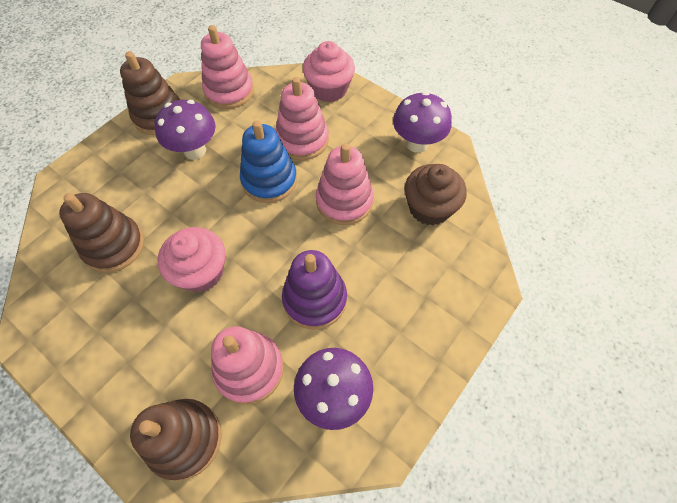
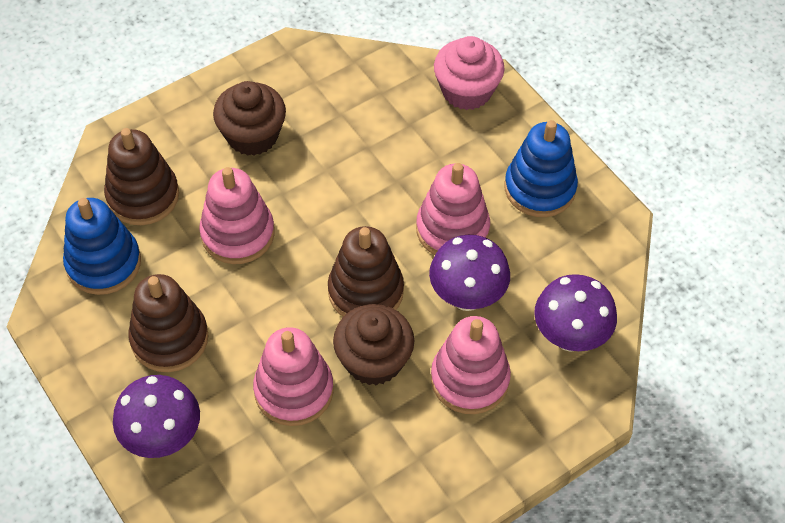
blue stacking toy: 1 -> 2
brown cupcake: 1 -> 2
pink cupcake: 2 -> 1
purple stacking toy: 1 -> 0

